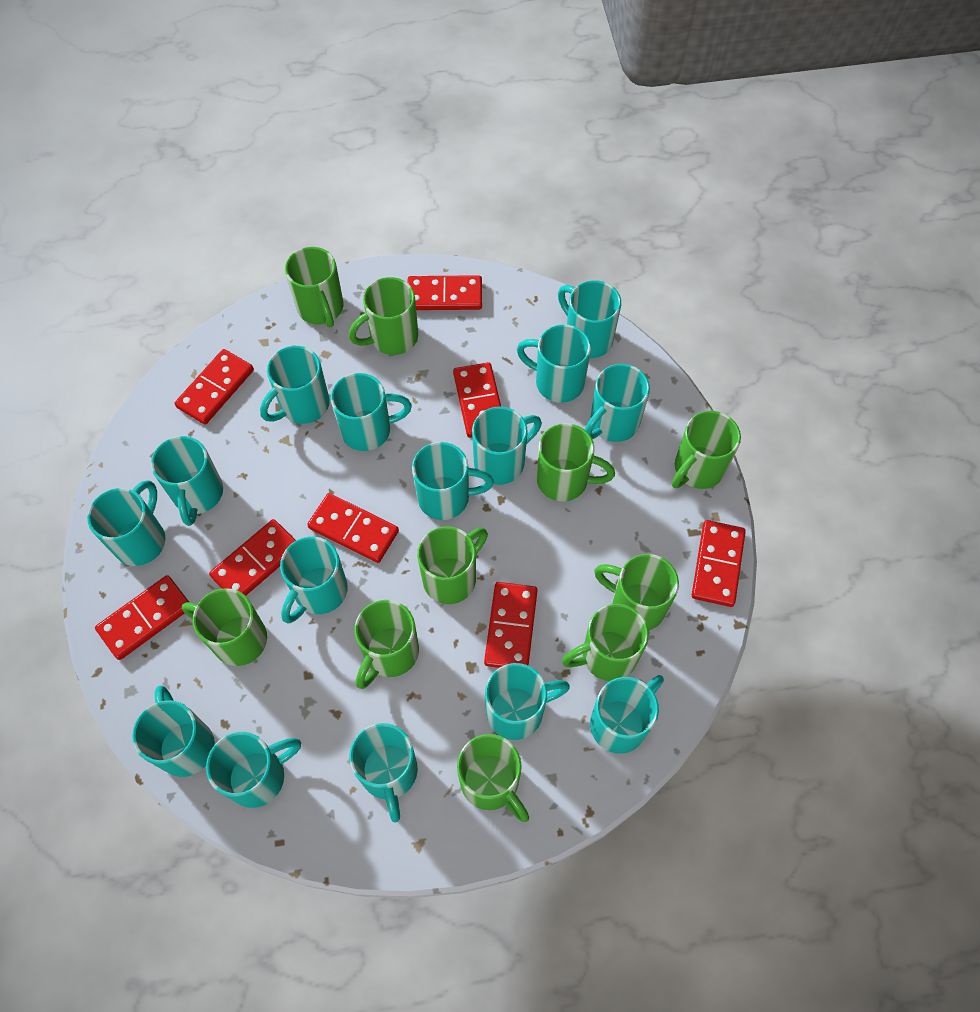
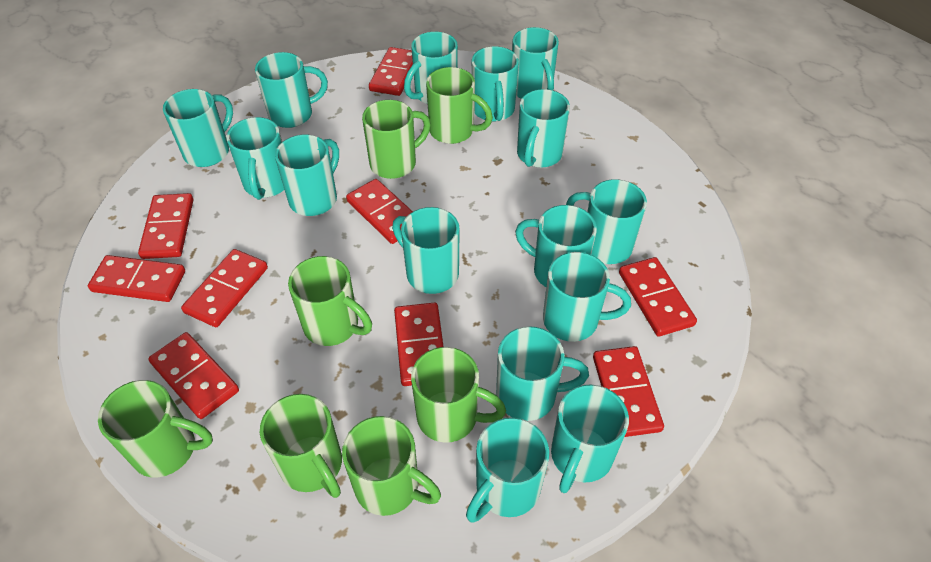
green mug: 10 -> 7
red domino: 8 -> 9

